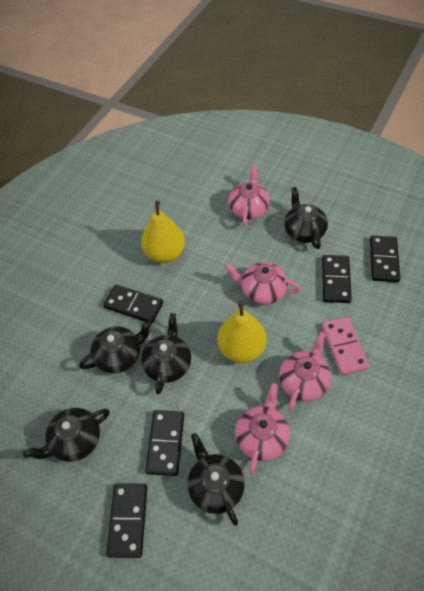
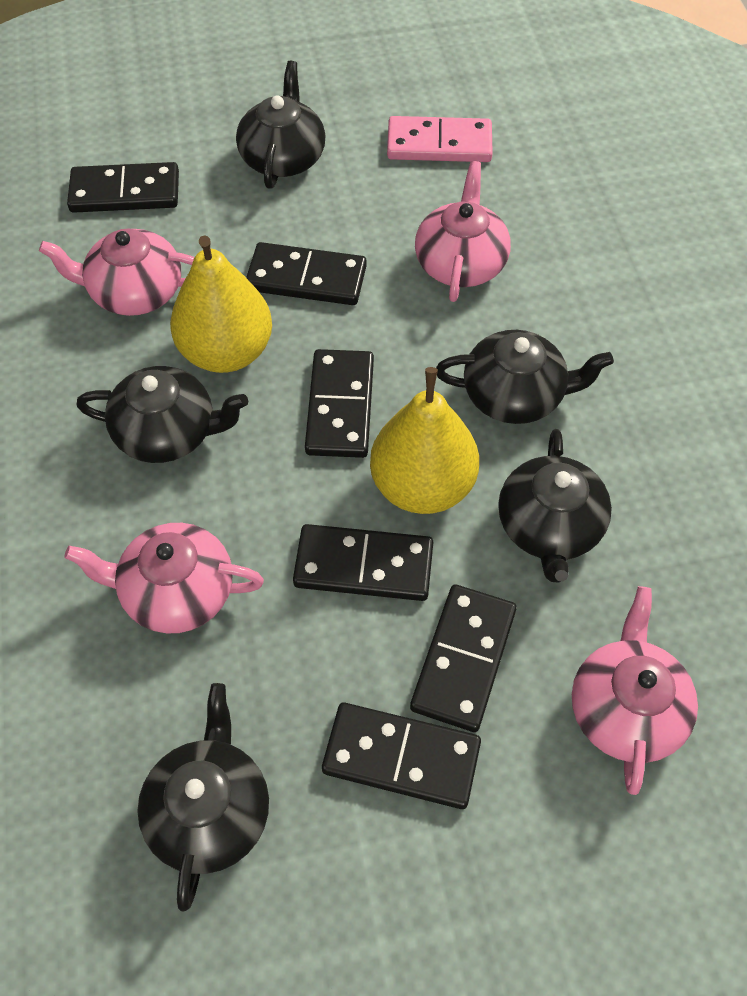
black domino: 5 -> 6

